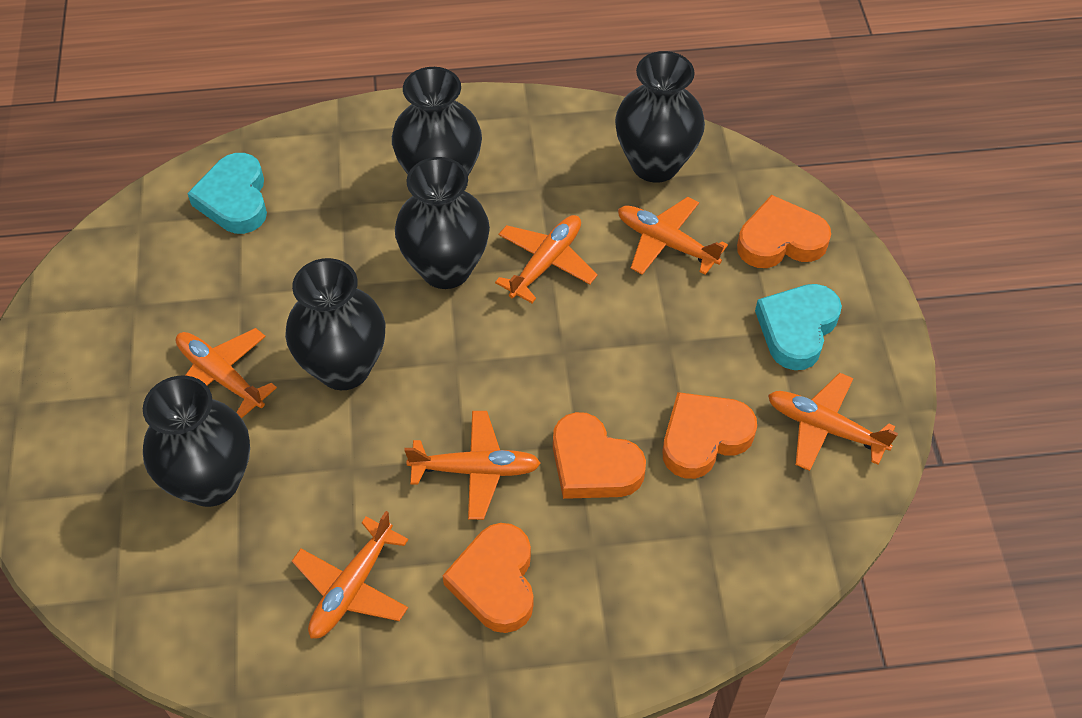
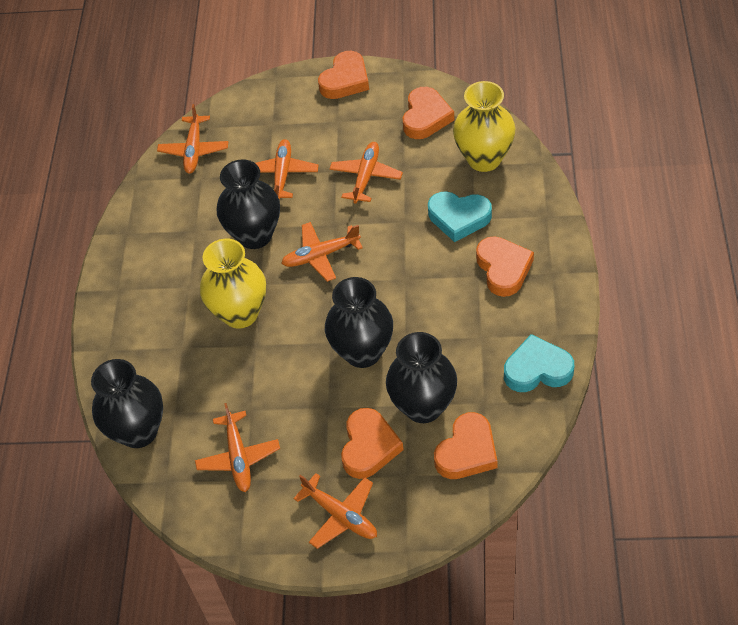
black vase: 5 -> 4
orange heart: 4 -> 5
yellow vase: 0 -> 2

